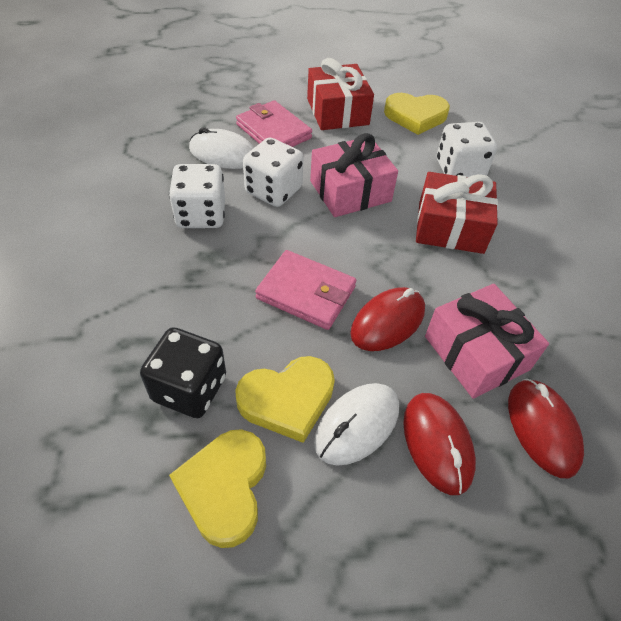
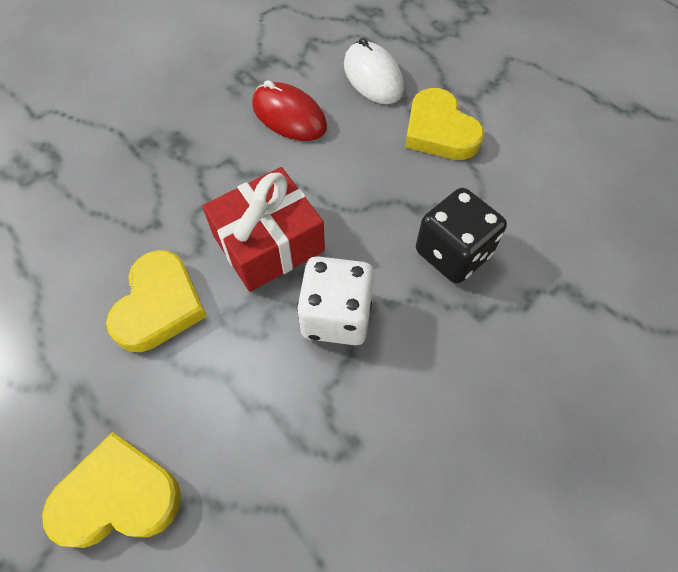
pink gift: 2 -> 0
pink wallet: 2 -> 0
red gift: 2 -> 1
red mouse: 3 -> 1
white dice: 3 -> 1
white mouse: 2 -> 1

